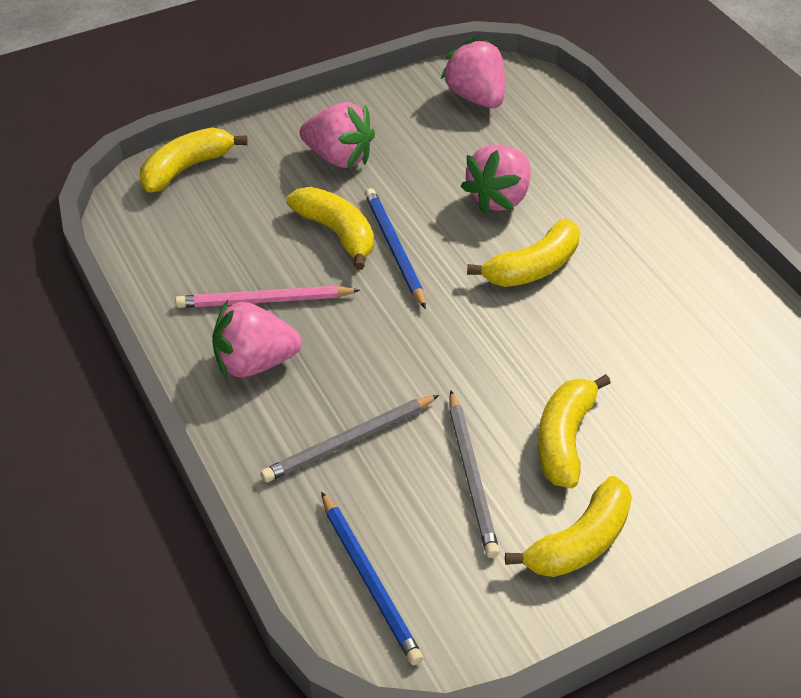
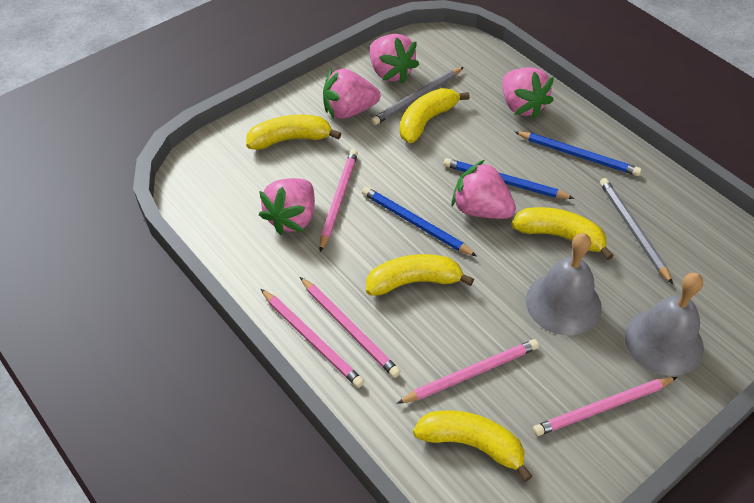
blue pencil: 2 -> 3
grey bell: 0 -> 2
pink pencil: 1 -> 5
pink strawberry: 4 -> 5

